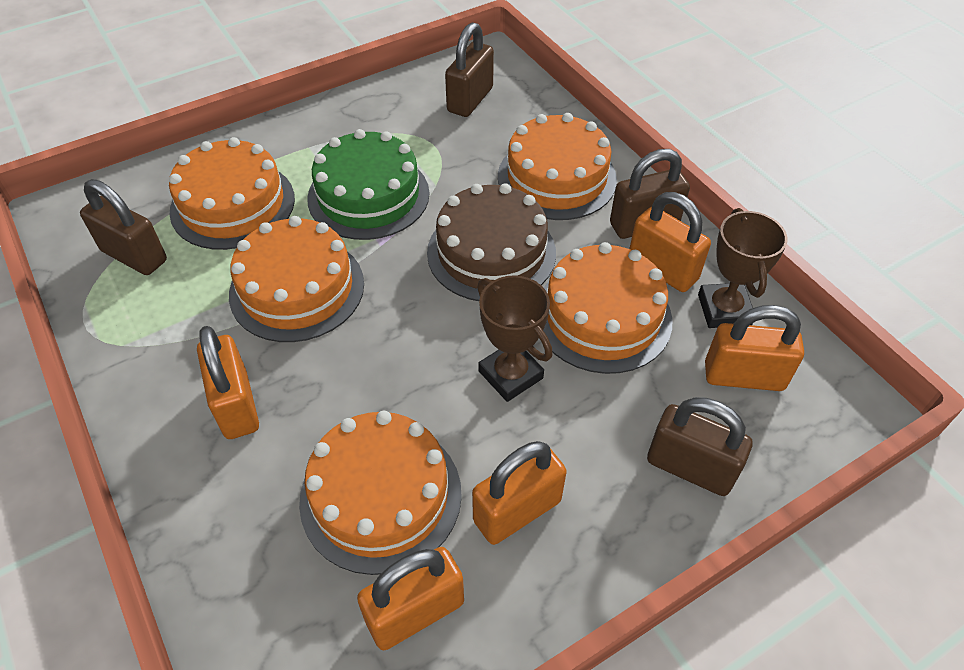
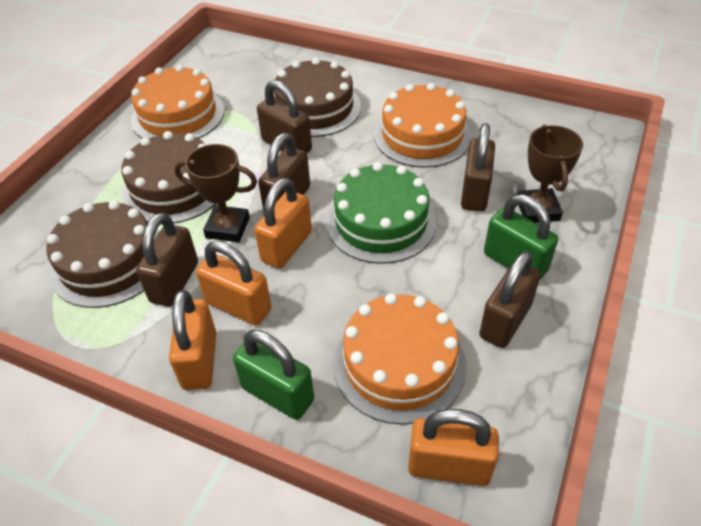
brown cake: 1 -> 3
brown padlock: 4 -> 5
green padlock: 0 -> 2
orange cake: 5 -> 3
orange padlock: 5 -> 4

